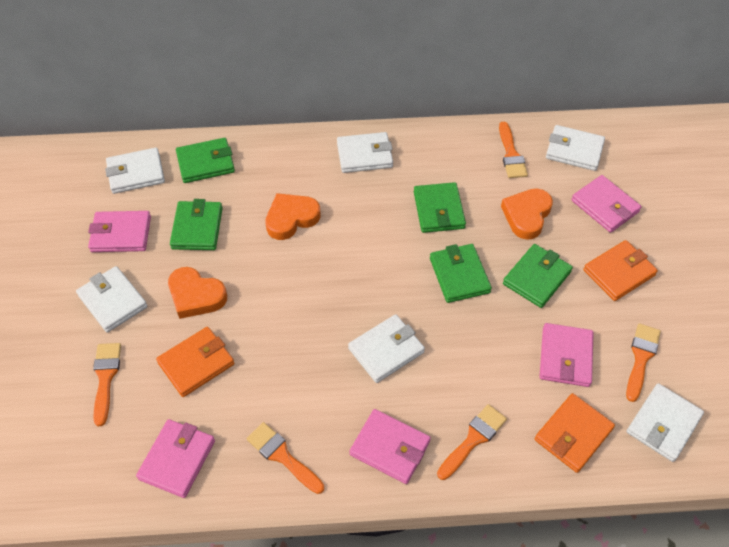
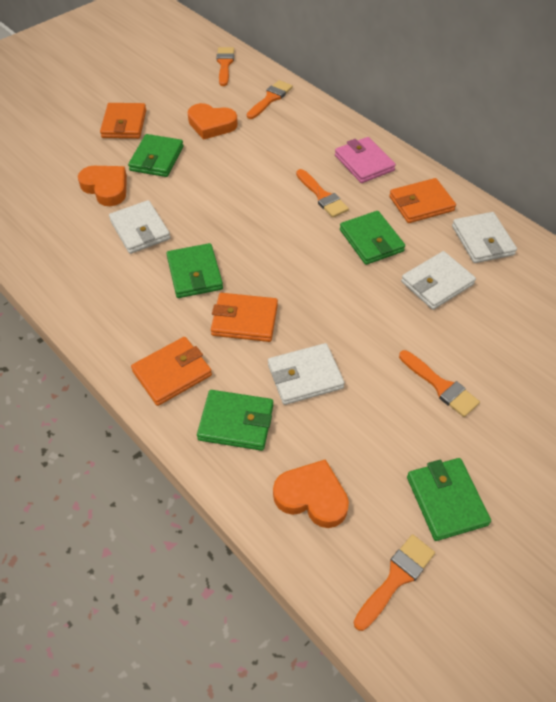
orange wallet: 3 -> 4
pink wallet: 5 -> 1
white wallet: 6 -> 4

